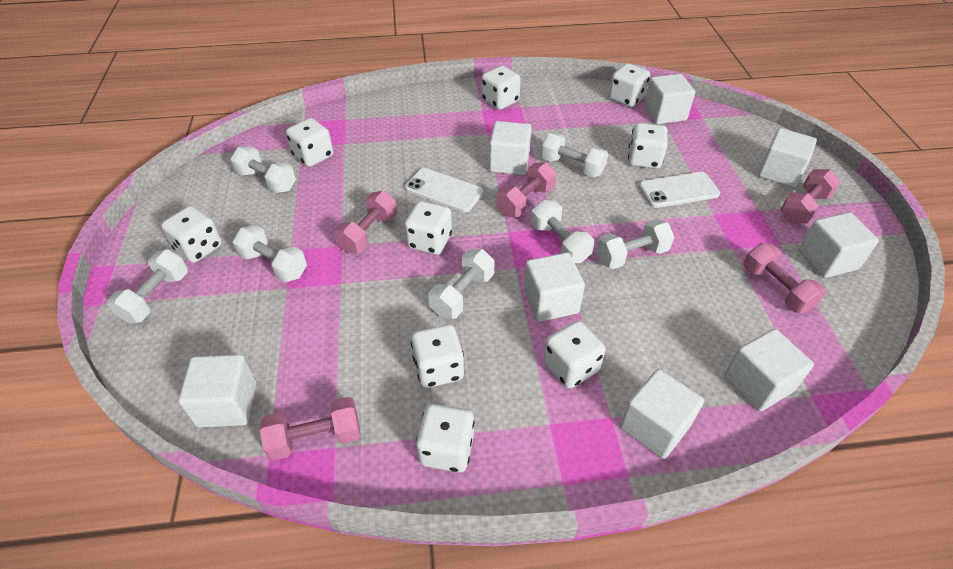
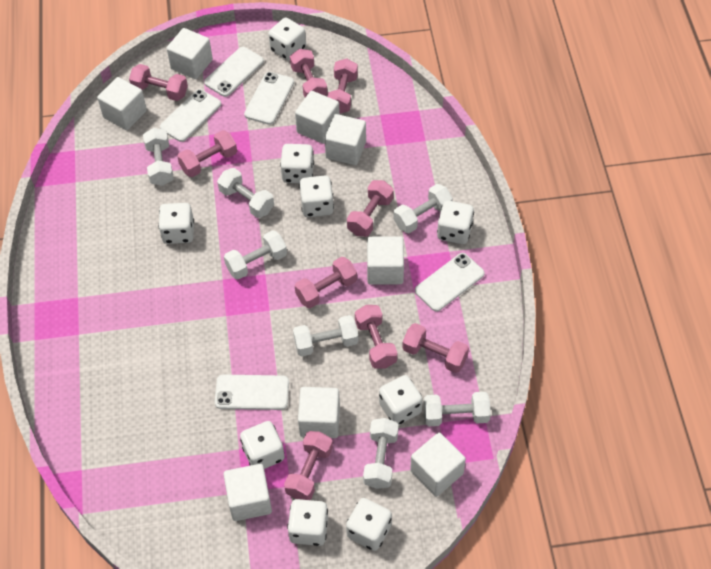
pink dumbbell: 5 -> 9
white phone: 2 -> 5

